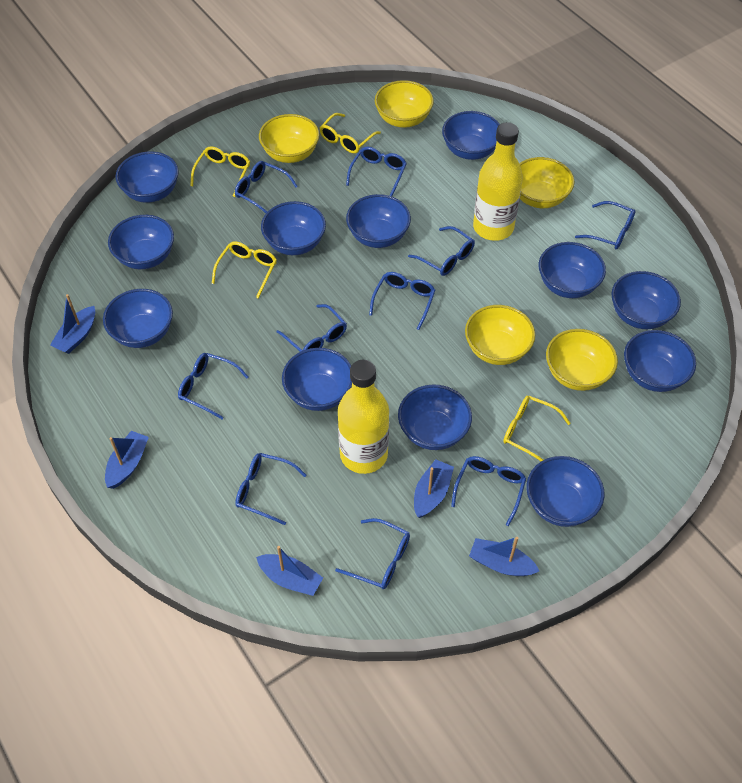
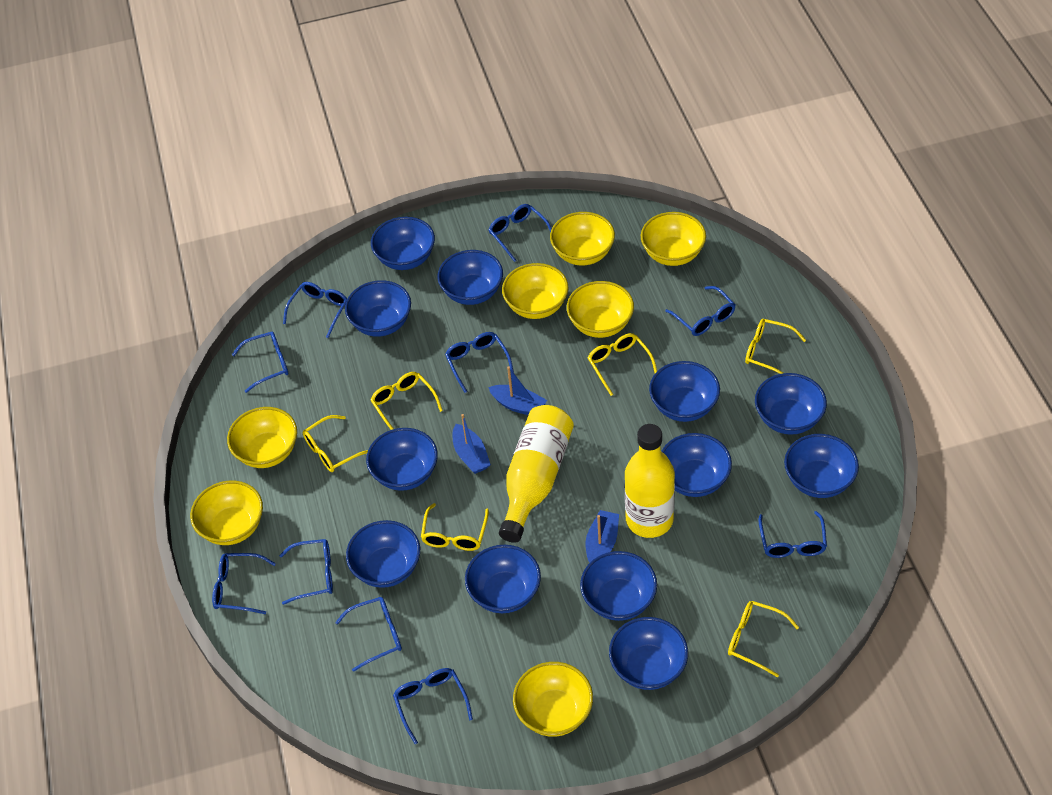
blue boat: 5 -> 3
yellow bowl: 5 -> 7
yellow glasses: 4 -> 6

